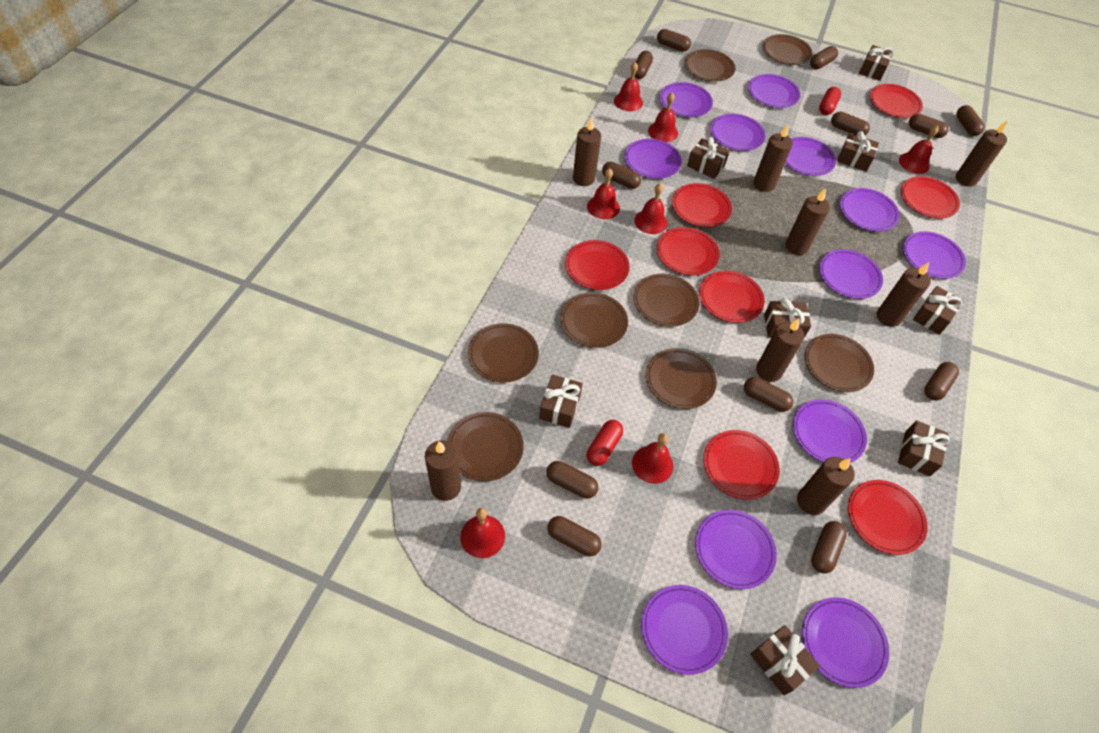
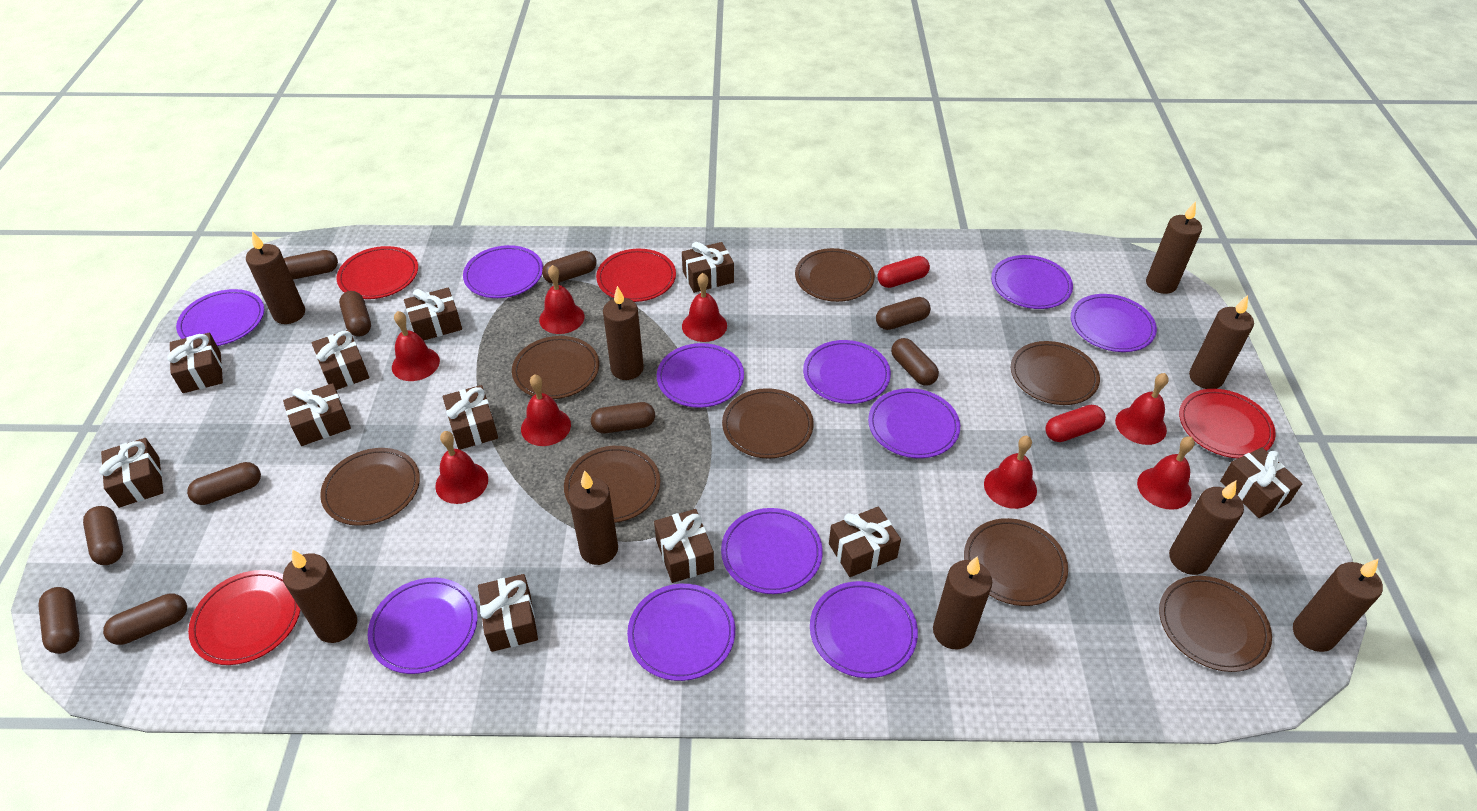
brown candle: 8 -> 9
brown capsule: 12 -> 10
brown gift: 8 -> 11
purple plate: 12 -> 11
red bell: 7 -> 8
red plate: 8 -> 4

